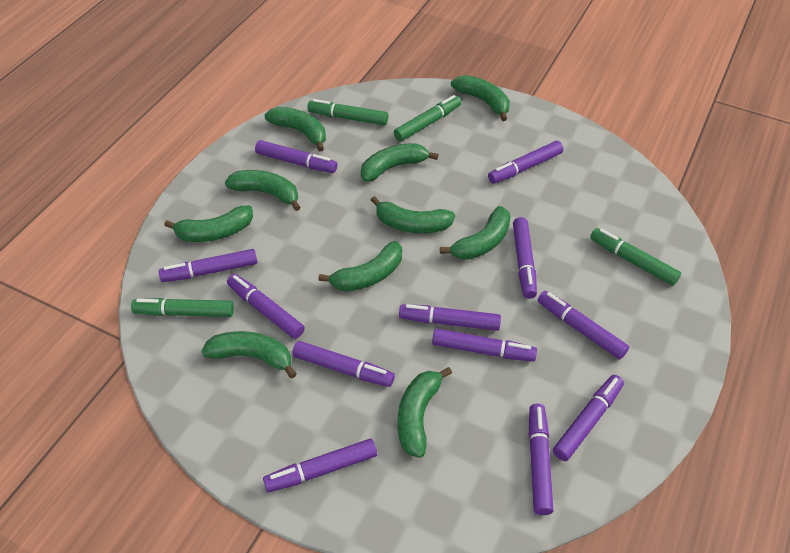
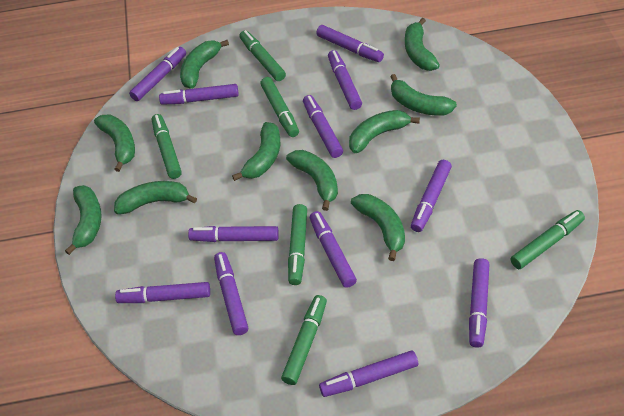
green marker: 4 -> 6

